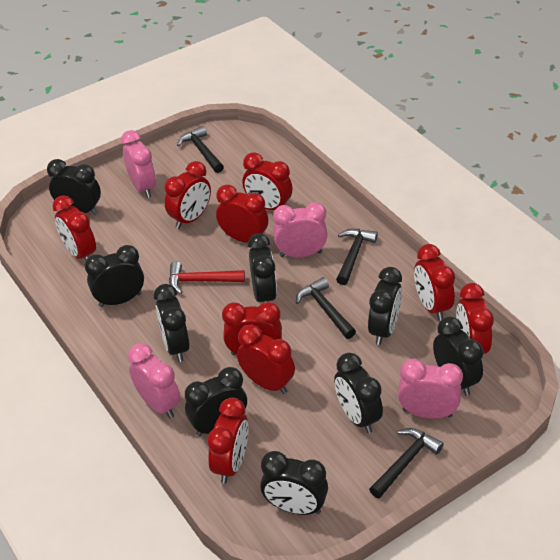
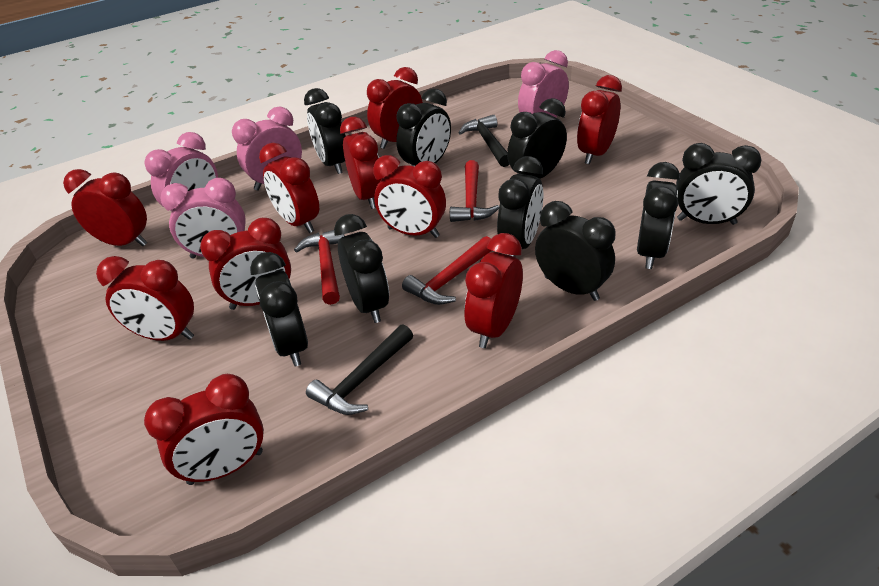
black hammer: 4 -> 2
red clock: 9 -> 10
red hammer: 1 -> 3

